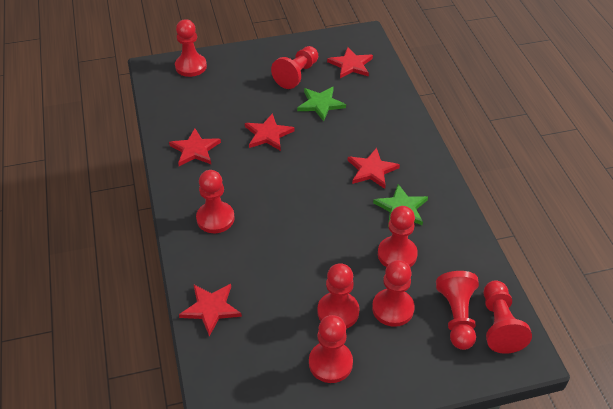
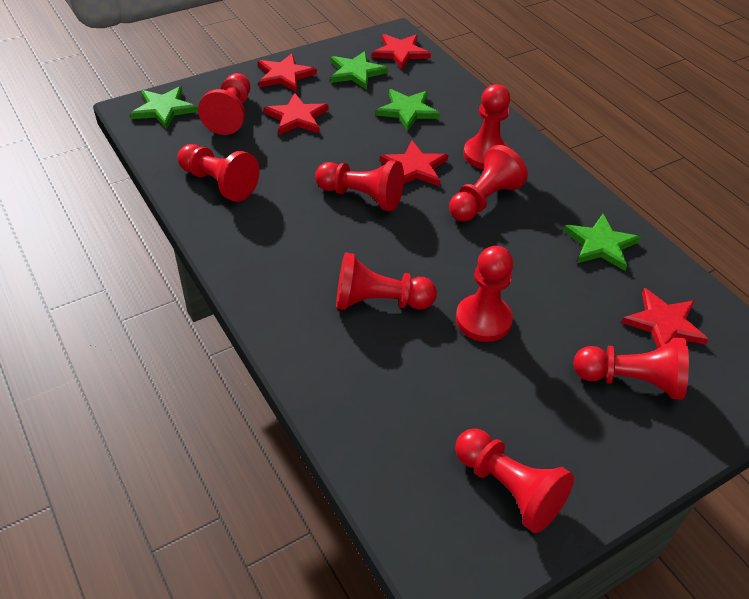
green star: 2 -> 4

